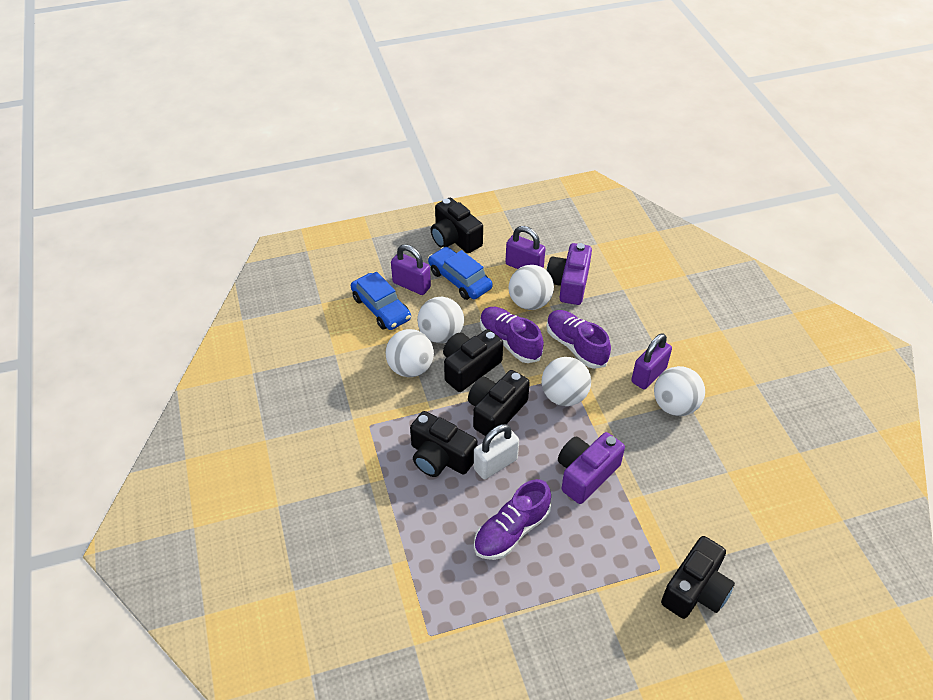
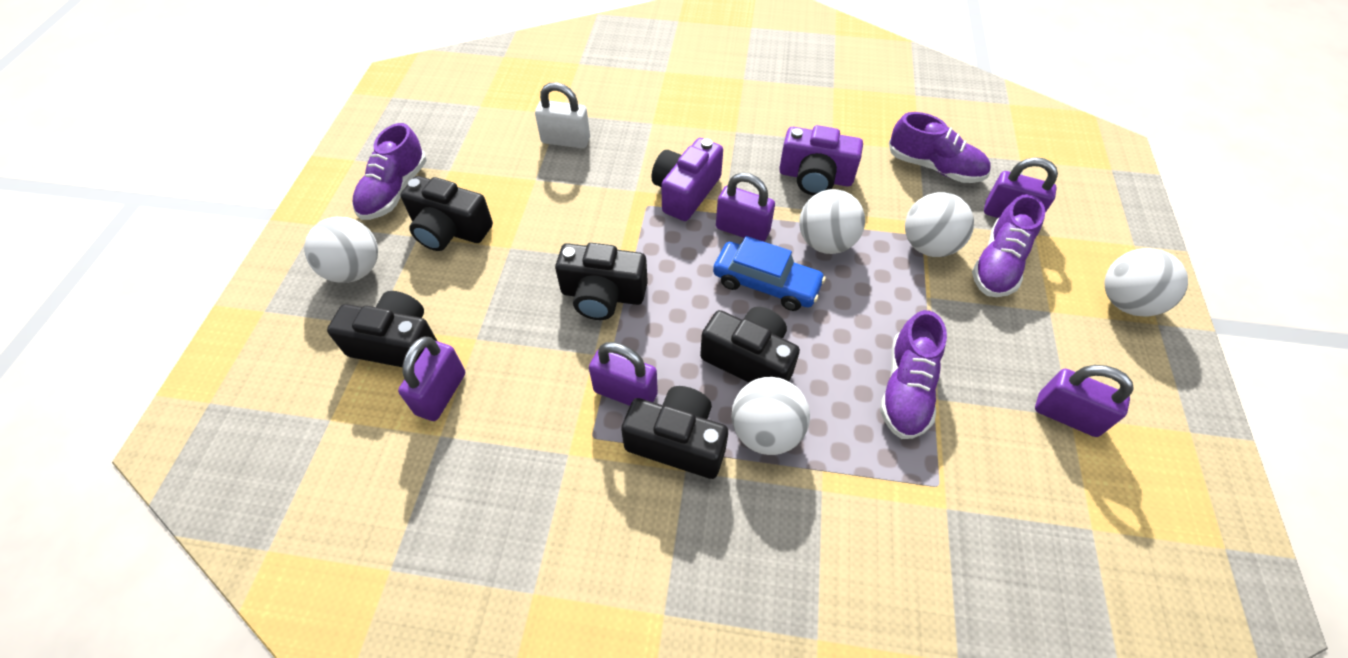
blue car: 2 -> 1
purple padlock: 3 -> 5
purple shoe: 3 -> 4

